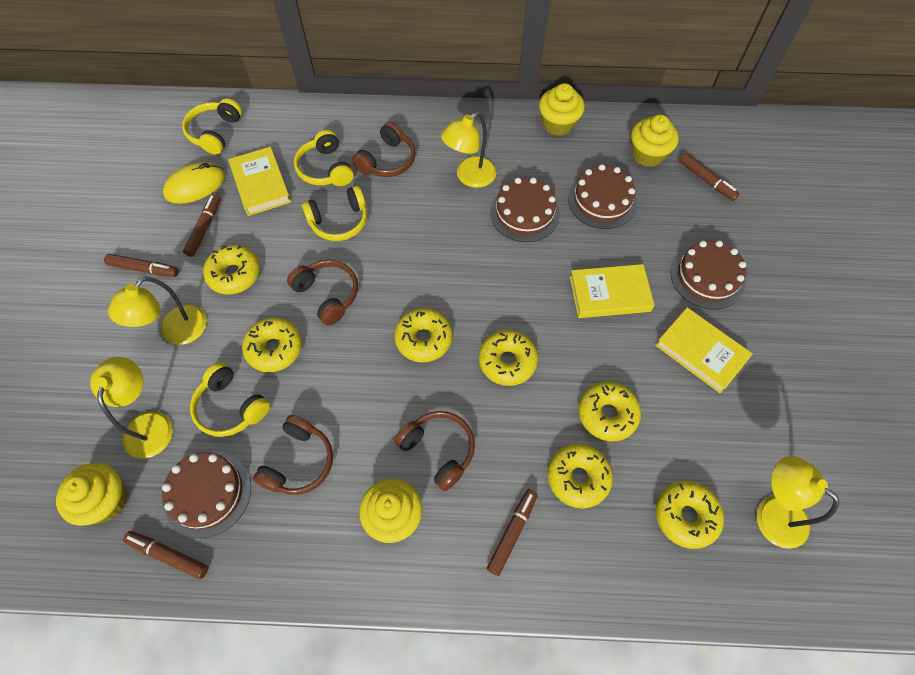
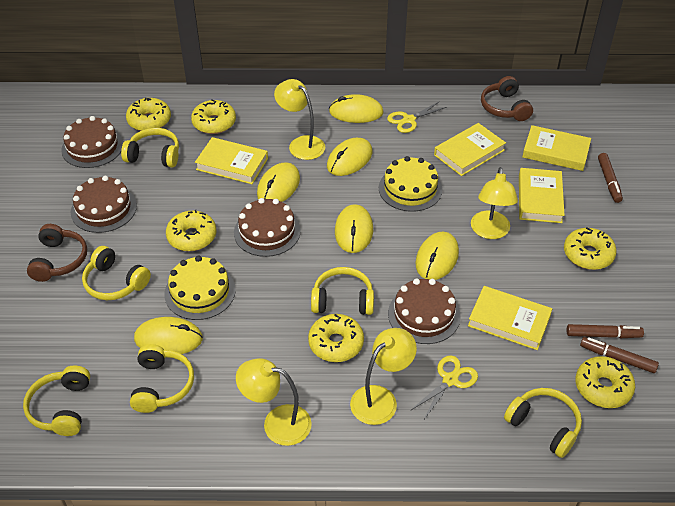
brown headphones: 4 -> 2
brown marker: 5 -> 3
yellow book: 3 -> 5
yellow cake: 0 -> 2
yellow cupcake: 4 -> 0
yellow donut: 7 -> 6
yellow headphones: 4 -> 6
yellow mouse: 1 -> 6
yellow scissors: 0 -> 2

